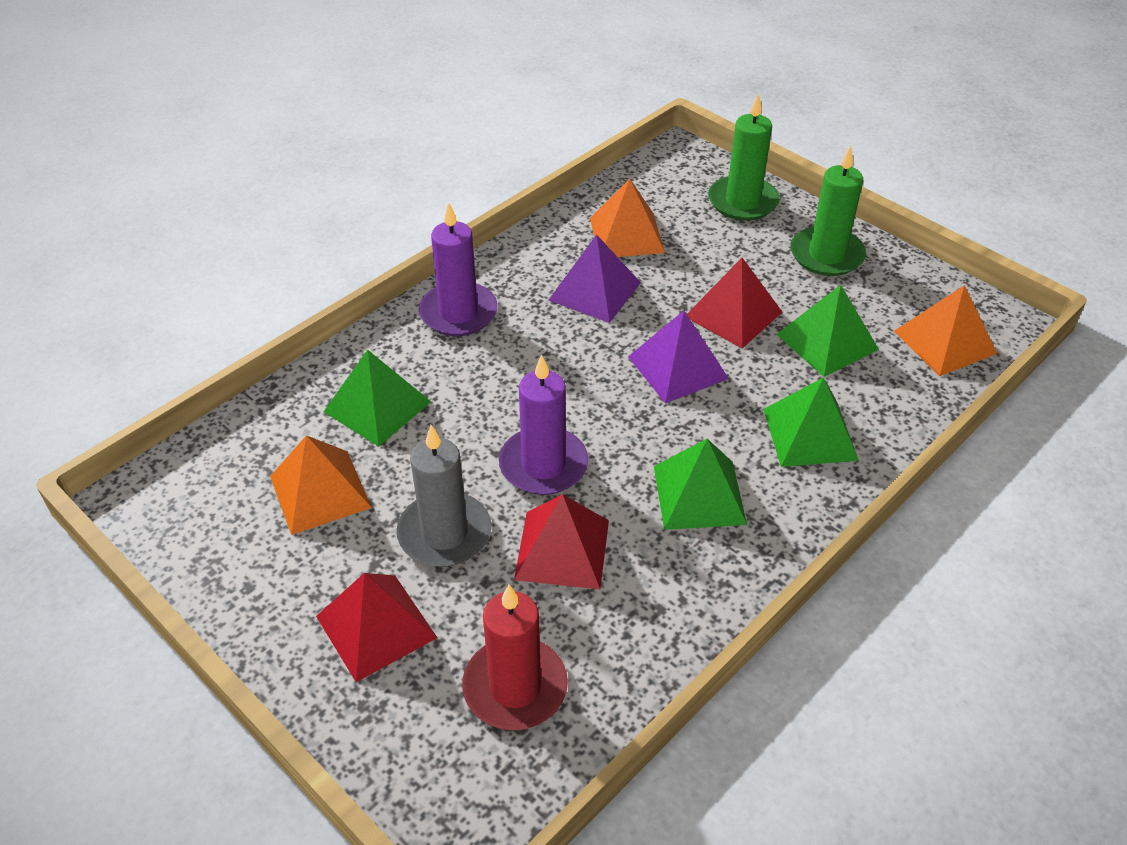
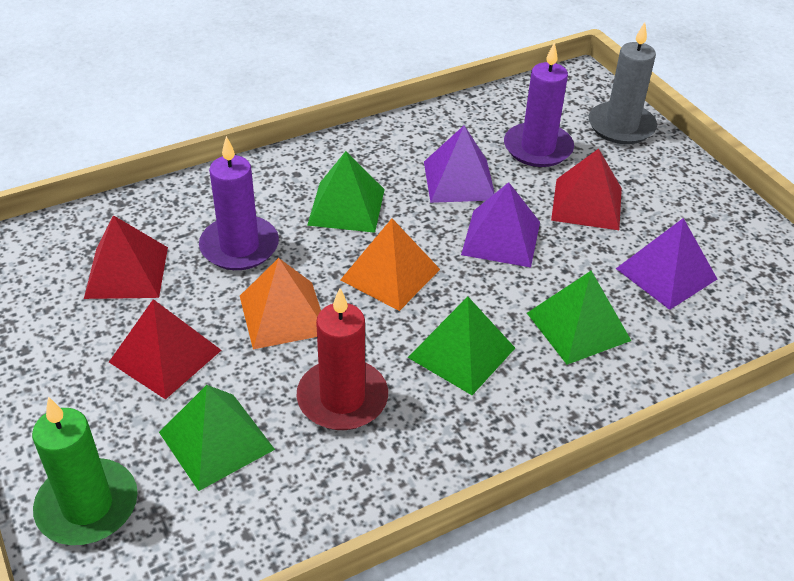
green candle: 2 -> 1
orange pyramid: 3 -> 2
purple pyramid: 2 -> 3

